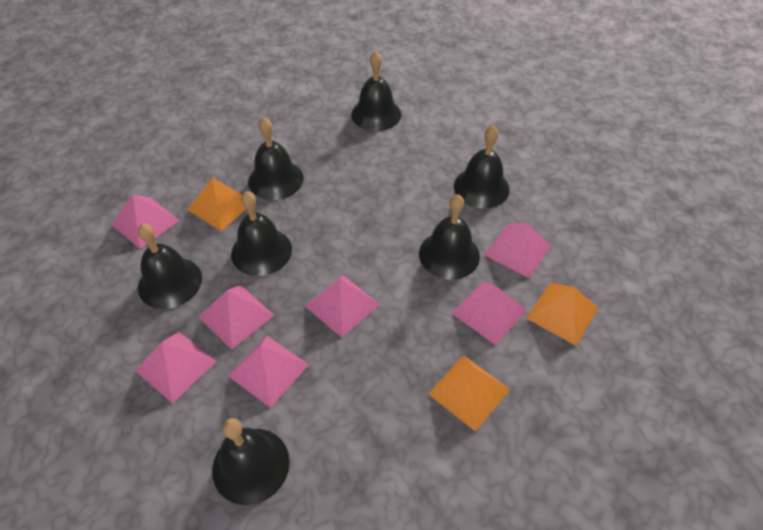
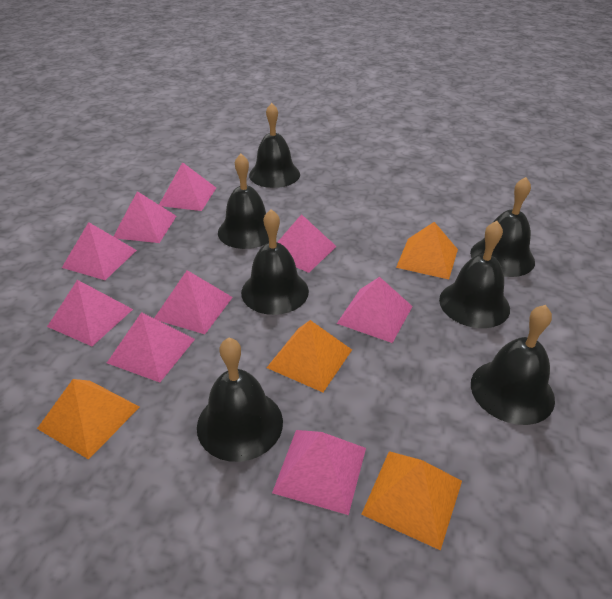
orange pyramid: 3 -> 4
pink pyramid: 7 -> 9

